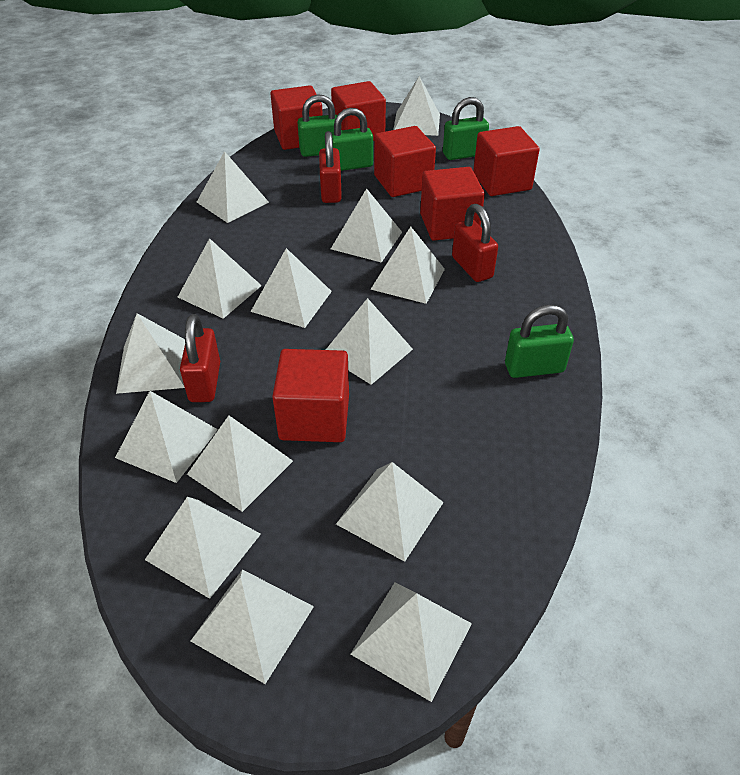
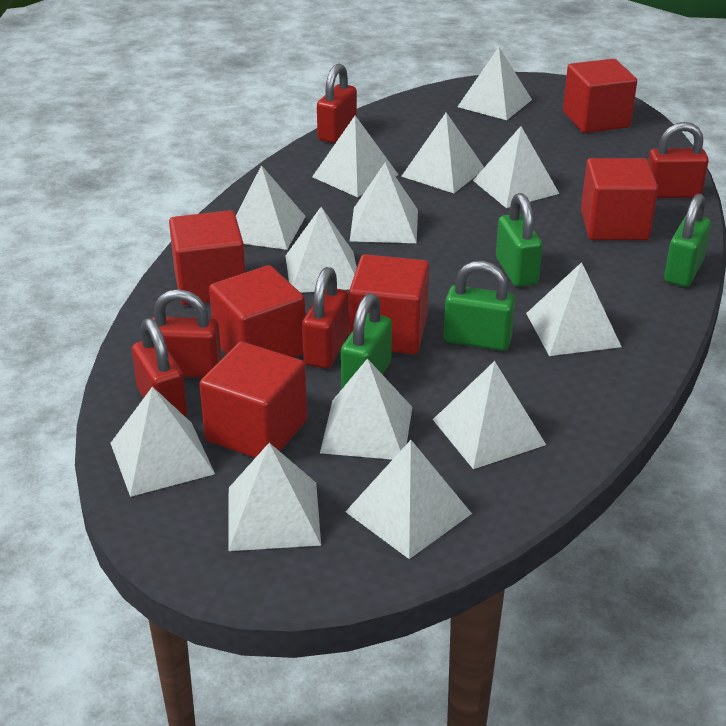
red padlock: 3 -> 5
white pyramid: 14 -> 13

